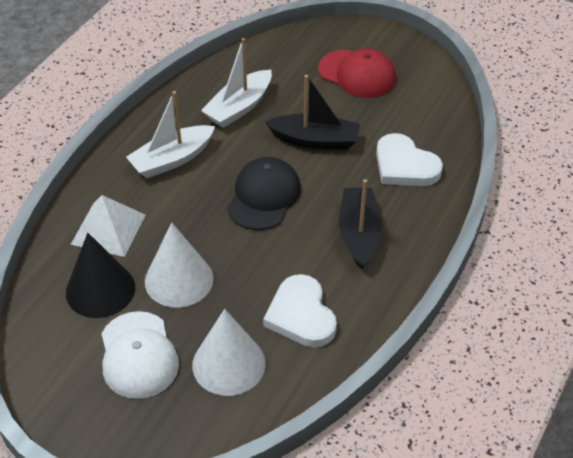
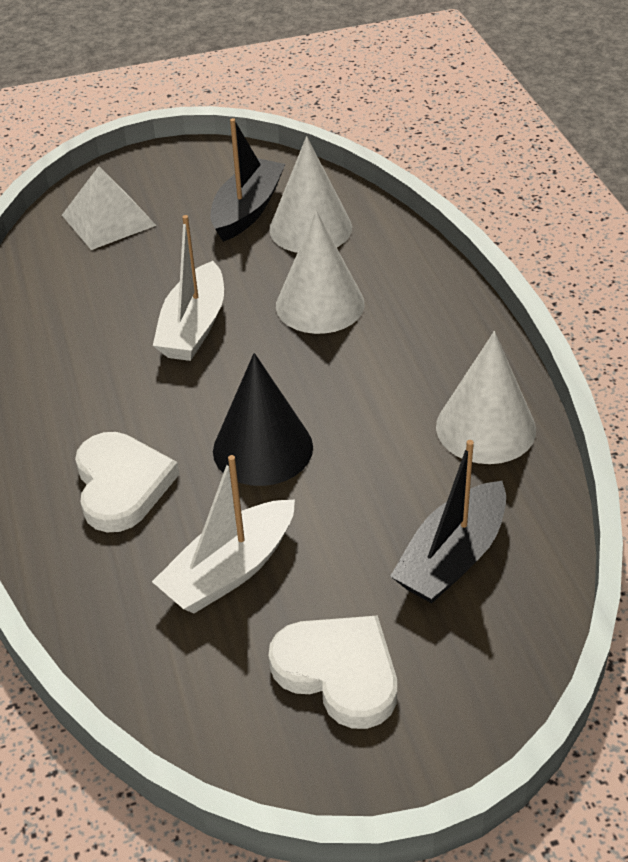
black cap: 1 -> 0
red cap: 1 -> 0
white cap: 1 -> 0
white cone: 2 -> 3

